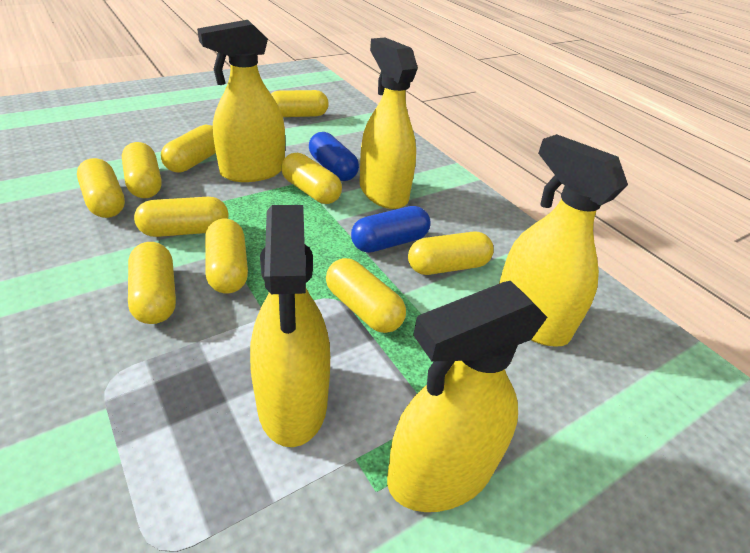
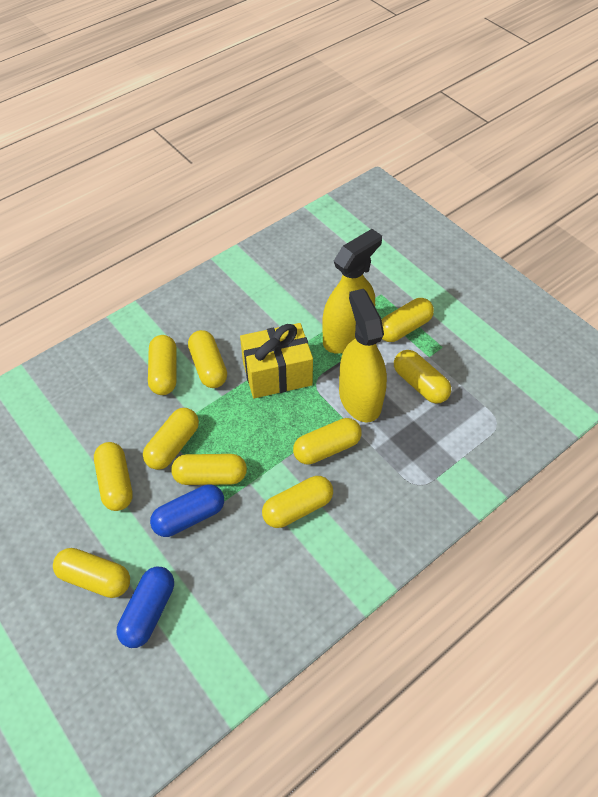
yellow gift: 0 -> 1
yellow spray bottle: 5 -> 2

